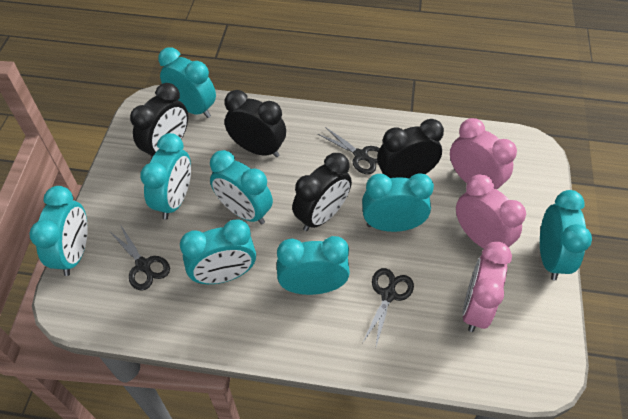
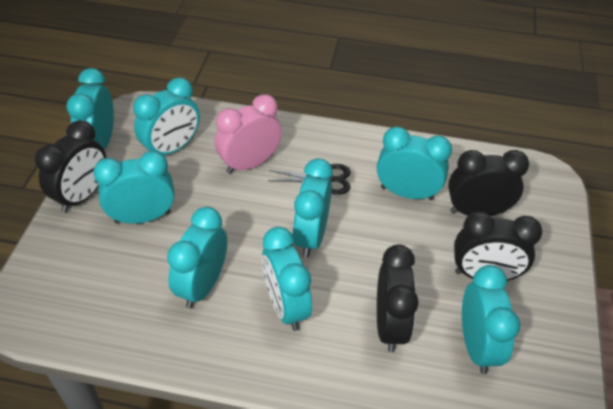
black scissors: 3 -> 1
pink clock: 3 -> 1

